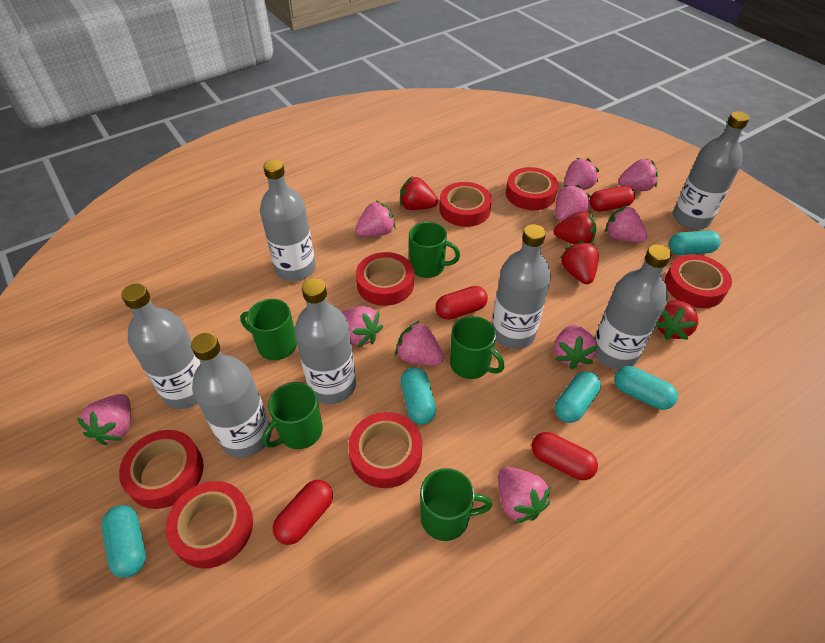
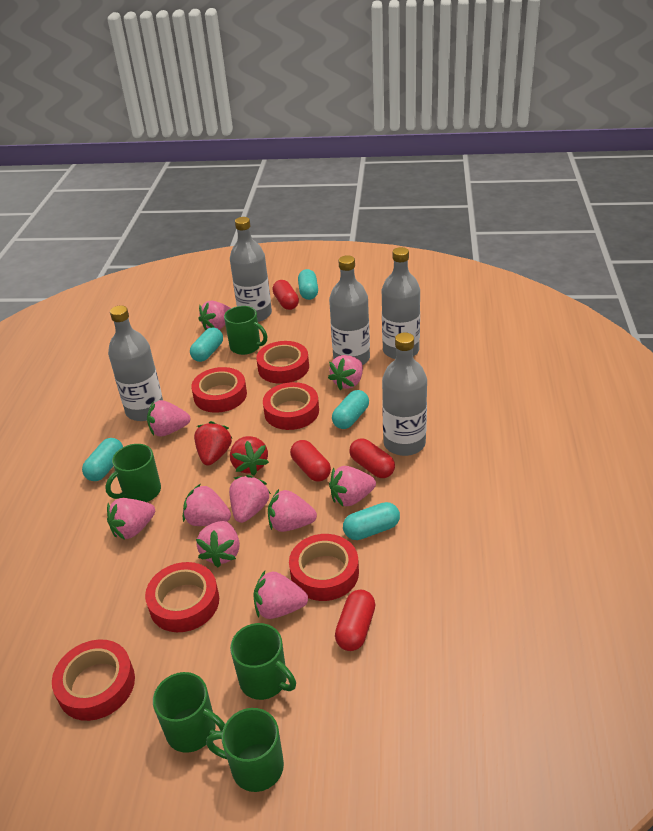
grey bottle: 7 -> 5
red strawberry: 4 -> 2
red tape: 7 -> 6

